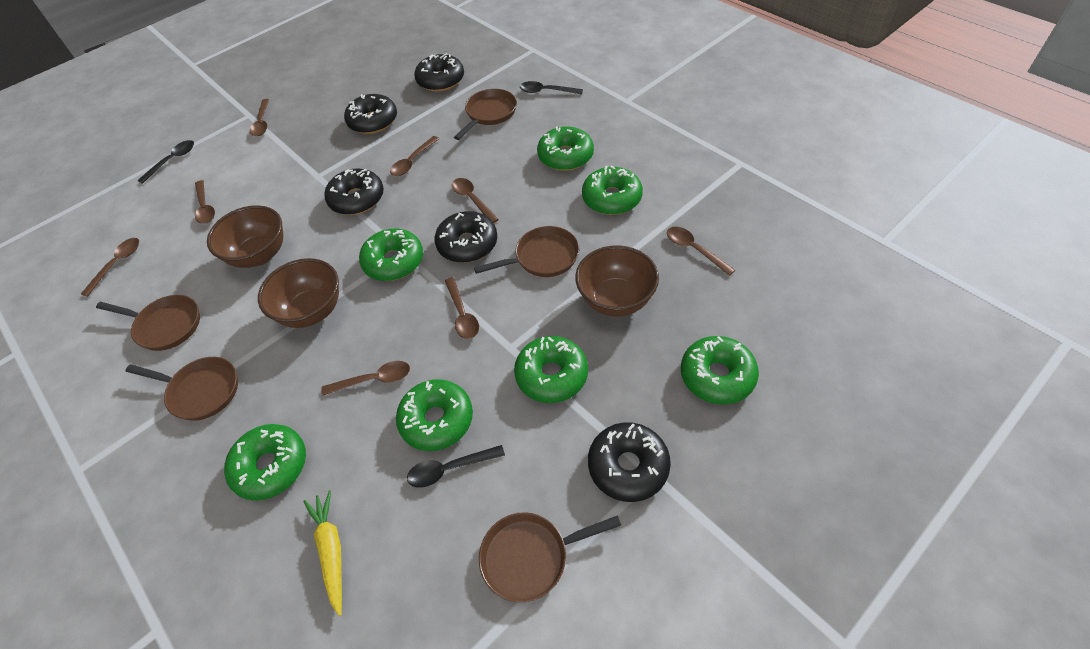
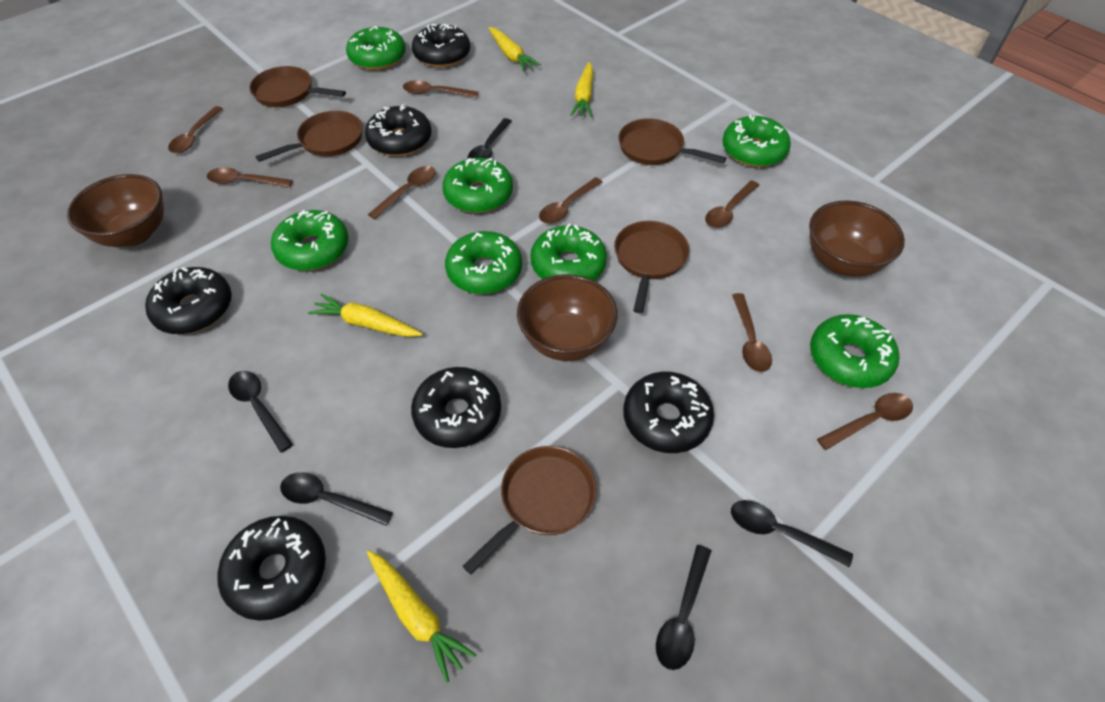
black donut: 5 -> 6
black spoon: 3 -> 5
yellow carrot: 1 -> 4

